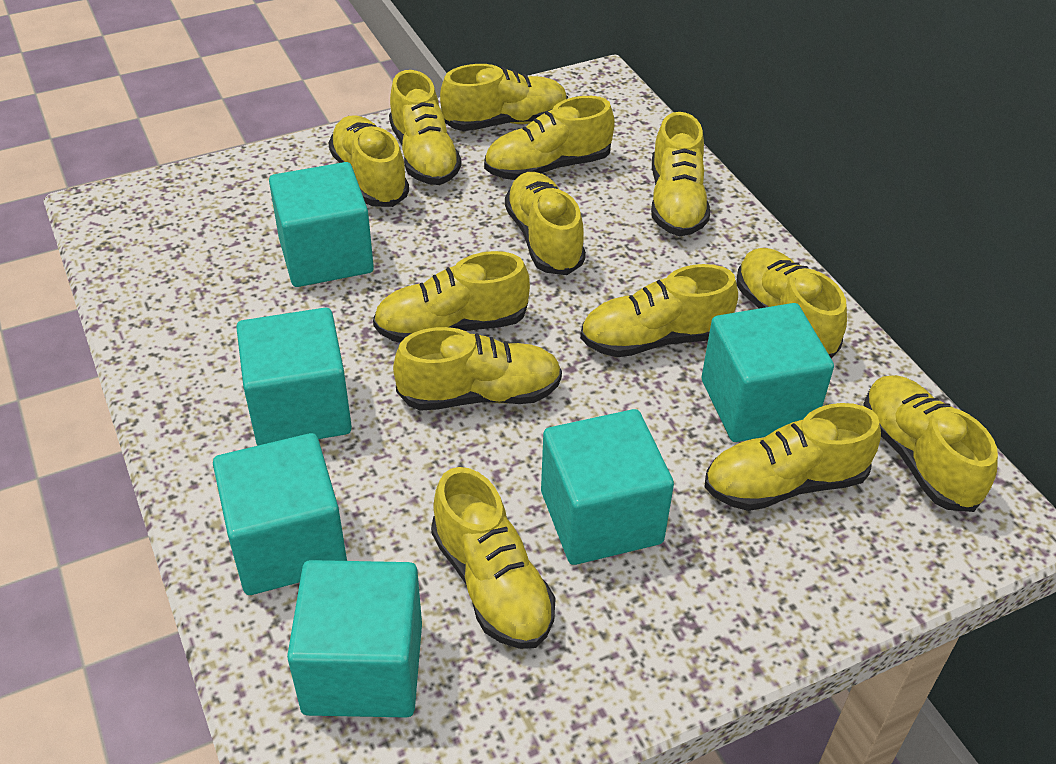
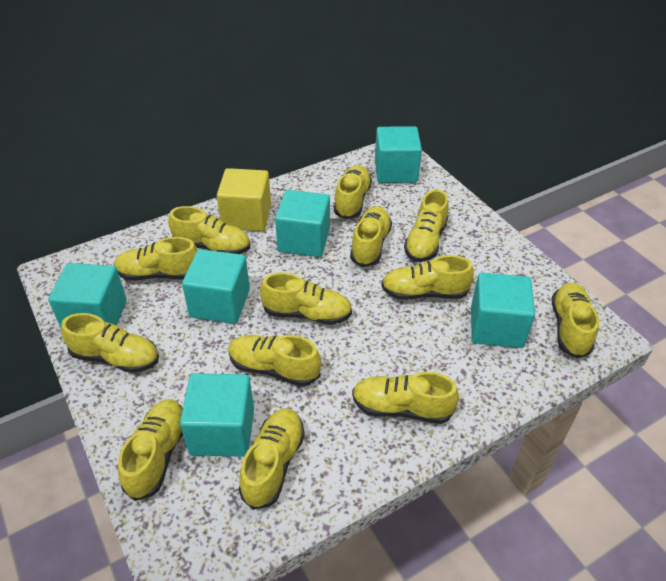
yellow cube: 0 -> 1

